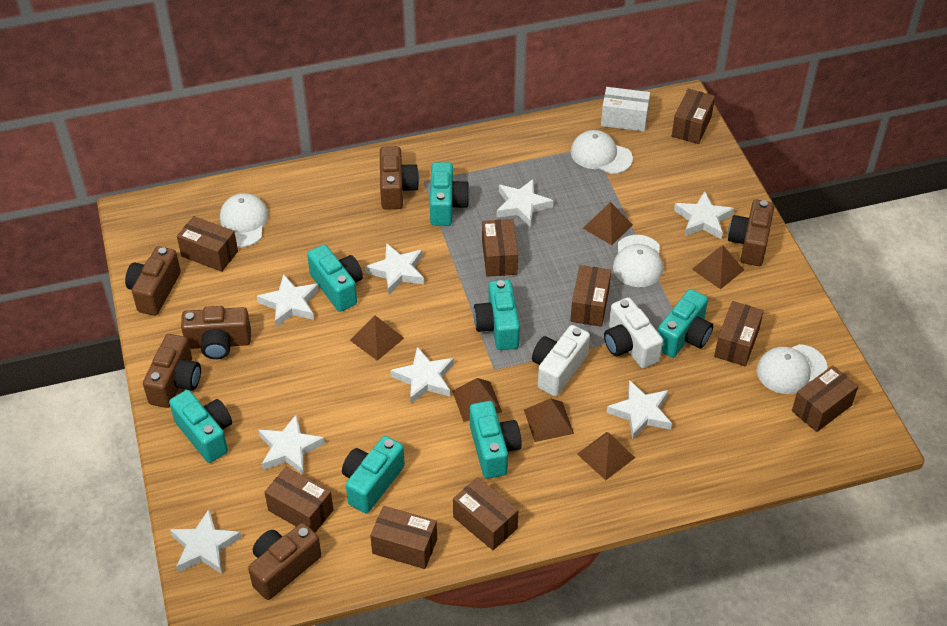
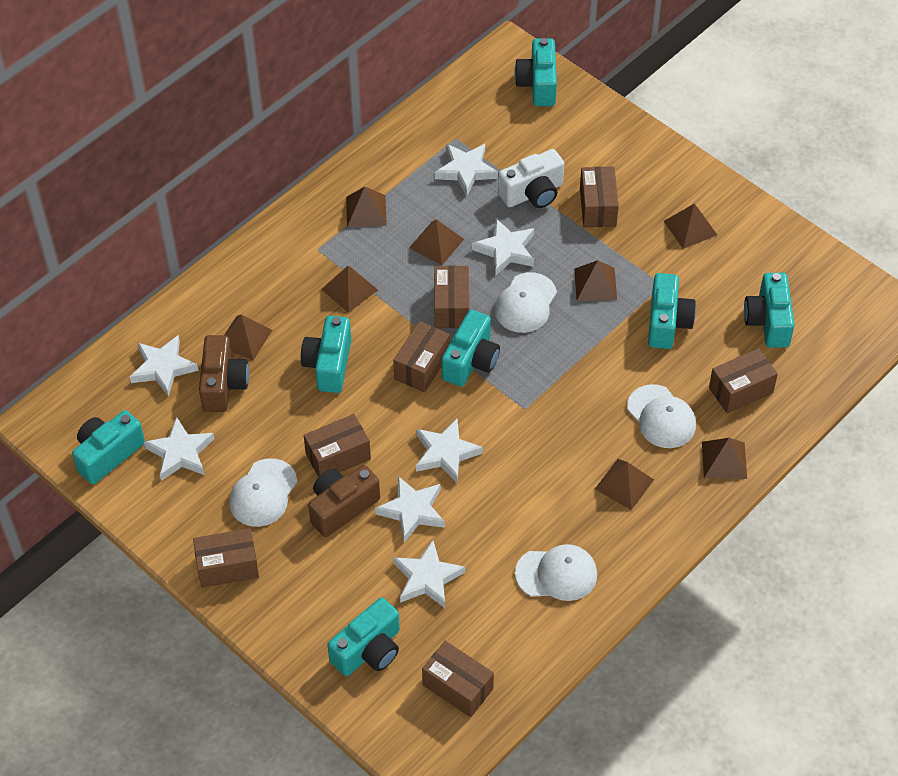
brown box: 9 -> 7
brown camera: 6 -> 2
brown pyramid: 6 -> 8
white box: 1 -> 0
white camera: 2 -> 1
white star: 8 -> 7

